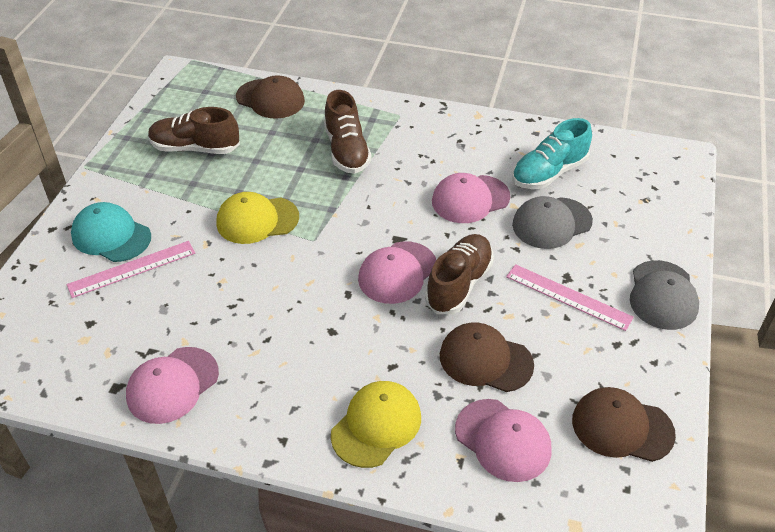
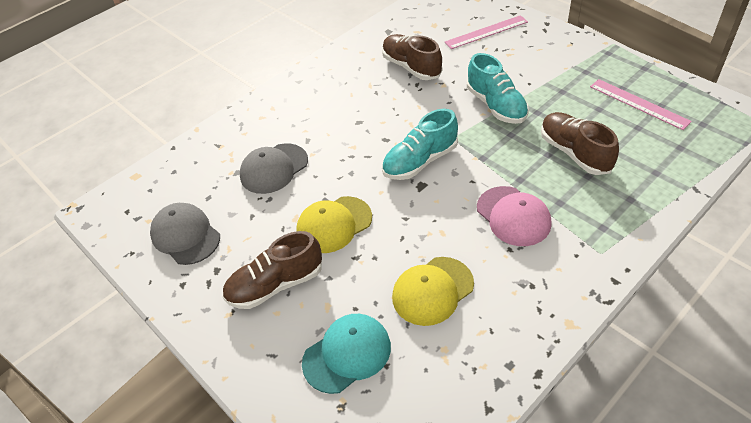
brown cap: 3 -> 0
pink cap: 4 -> 1
turquoise shoe: 1 -> 2

